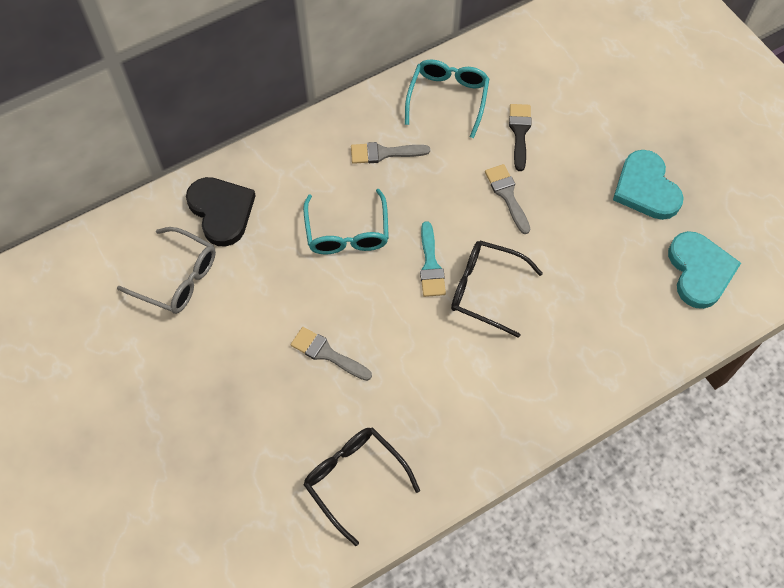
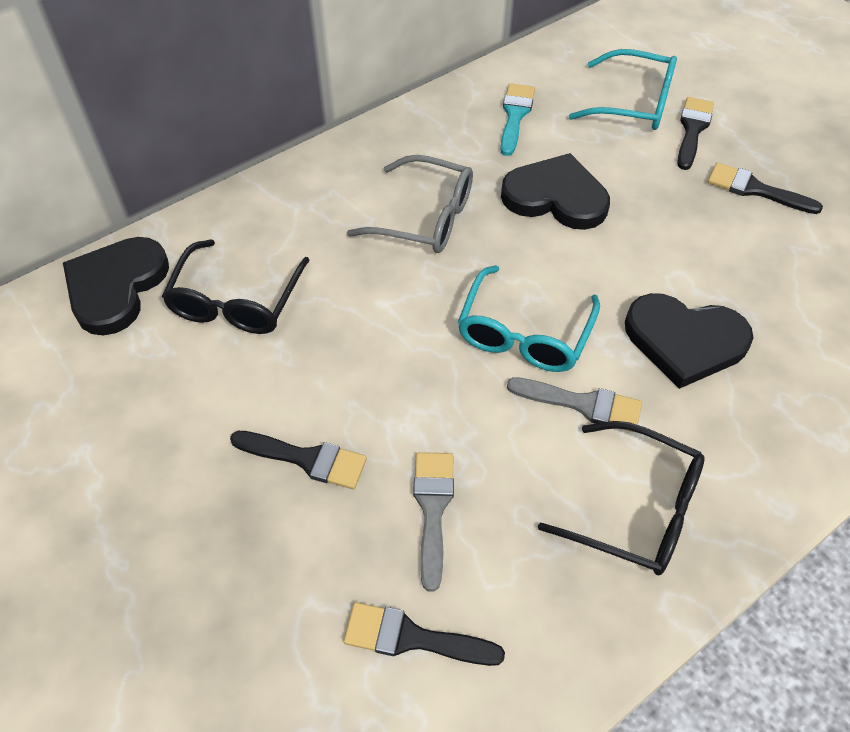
black brush: 1 -> 4
black heart: 1 -> 3
grey brush: 3 -> 2
turquoise heart: 2 -> 0

